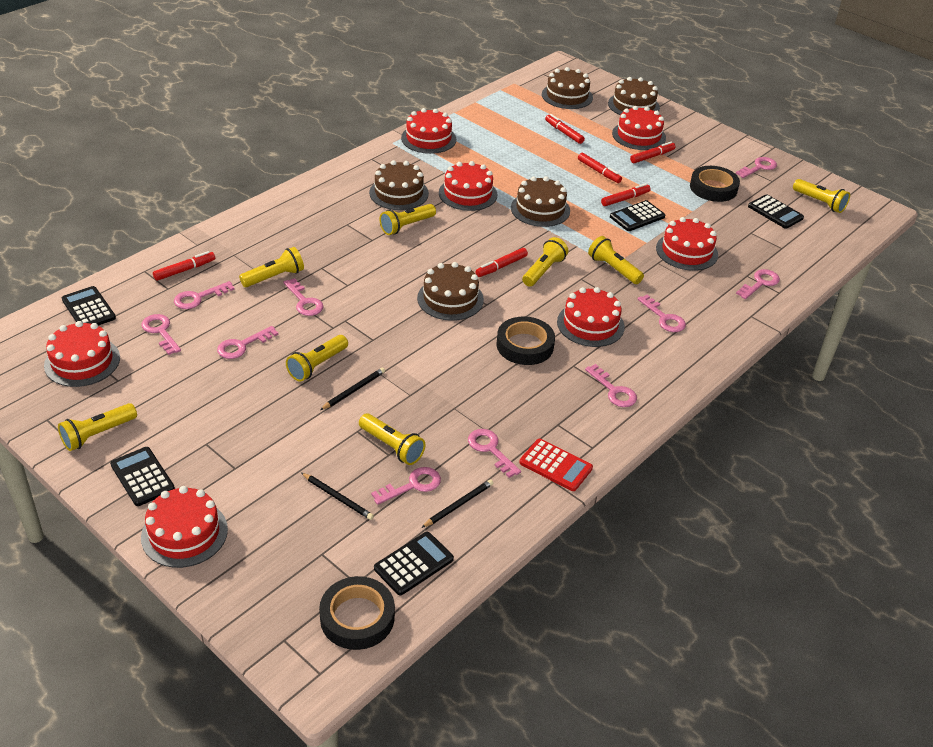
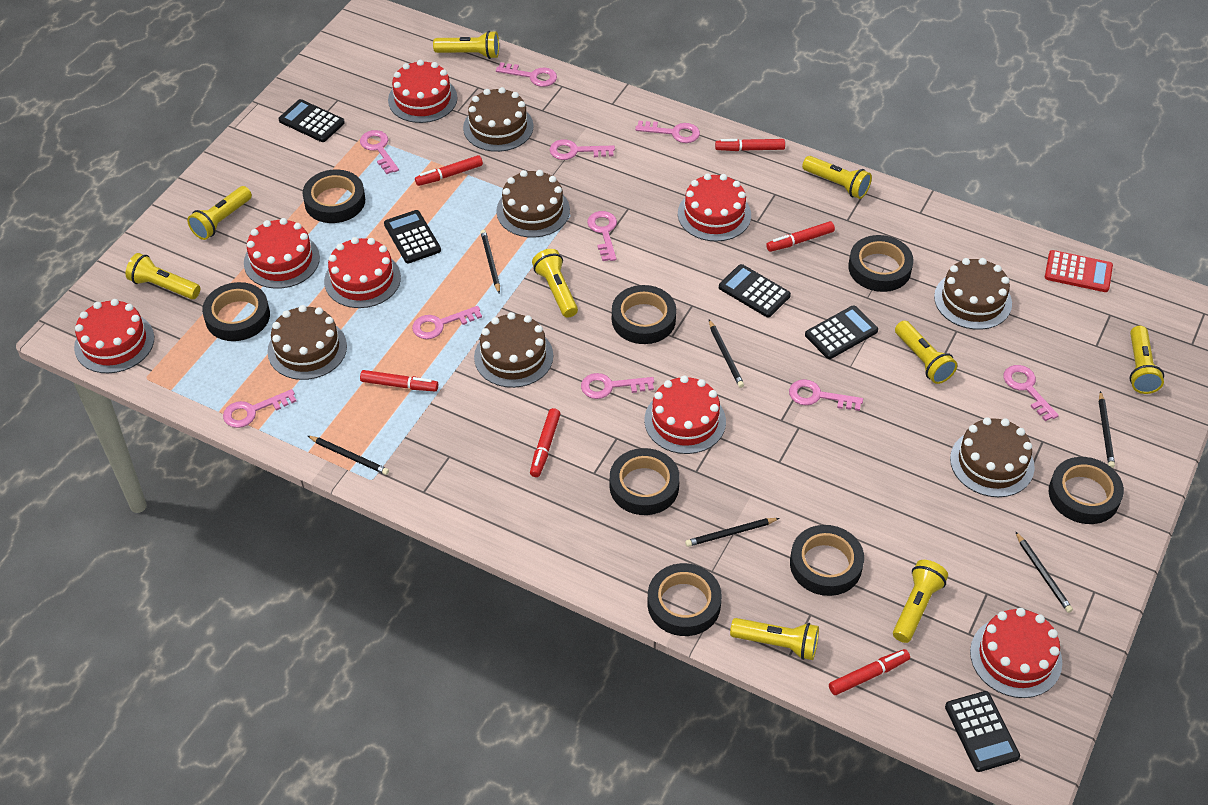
black pencil: 3 -> 6
black tape: 3 -> 8
brown cake: 5 -> 6
yellow flashlight: 8 -> 9

